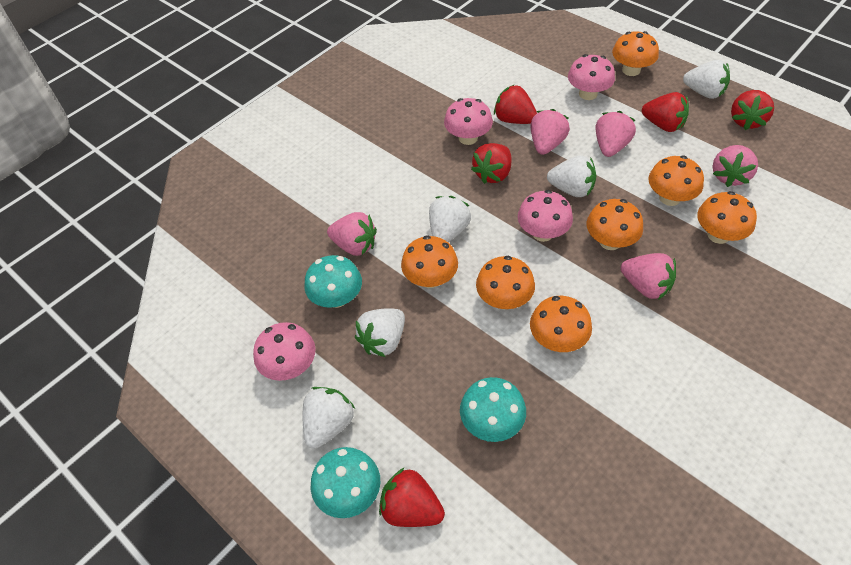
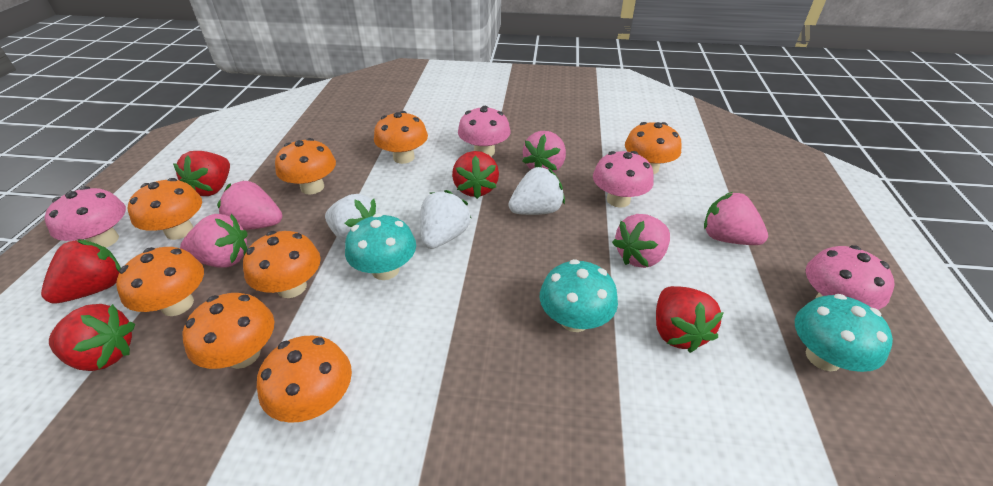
orange mushroom: 7 -> 8
white strawberry: 5 -> 3

